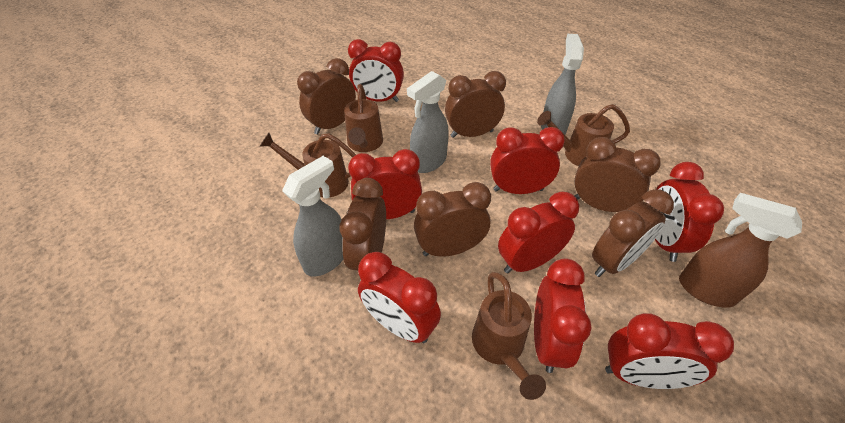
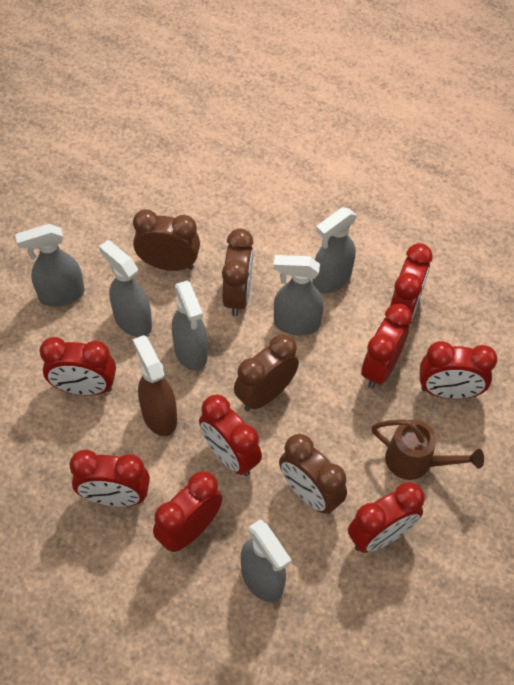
brown clock: 6 -> 4
brown watering can: 4 -> 1
grey spray bottle: 3 -> 6

